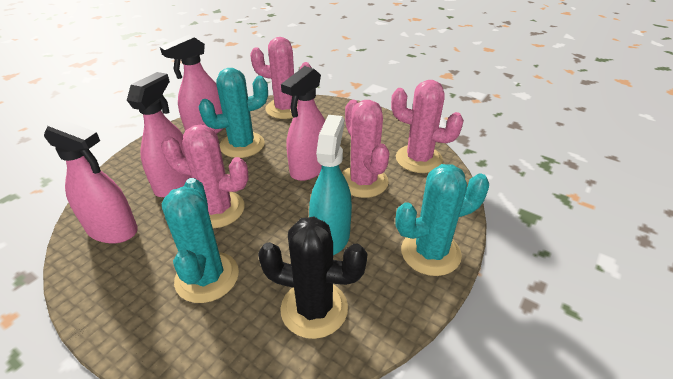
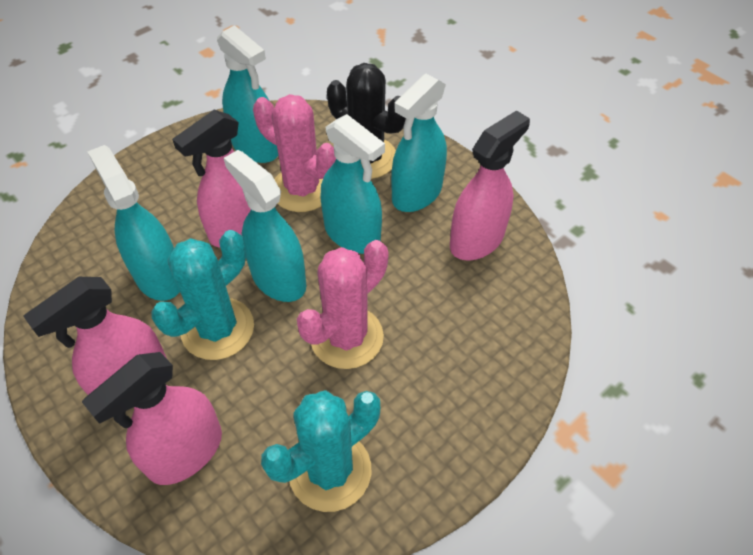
pink cactus: 4 -> 2
turquoise cactus: 3 -> 2
turquoise spray bottle: 1 -> 5

